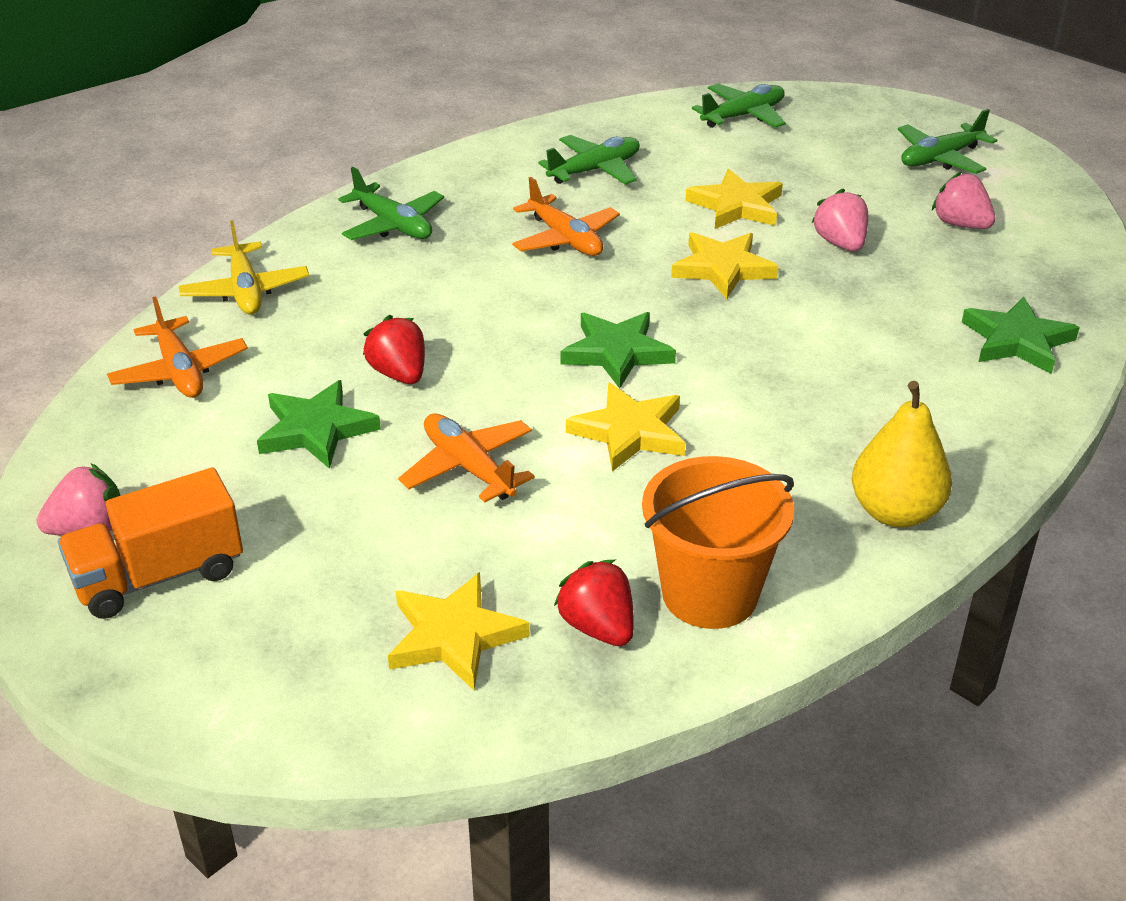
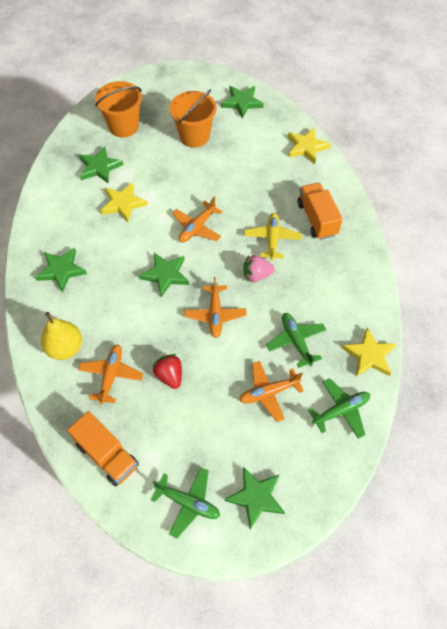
green plane: 4 -> 3
green star: 3 -> 5
orange bucket: 1 -> 2
orange plane: 3 -> 4
orange truck: 1 -> 2
pink strawberry: 3 -> 1
red strawberry: 2 -> 1
yellow star: 4 -> 3

